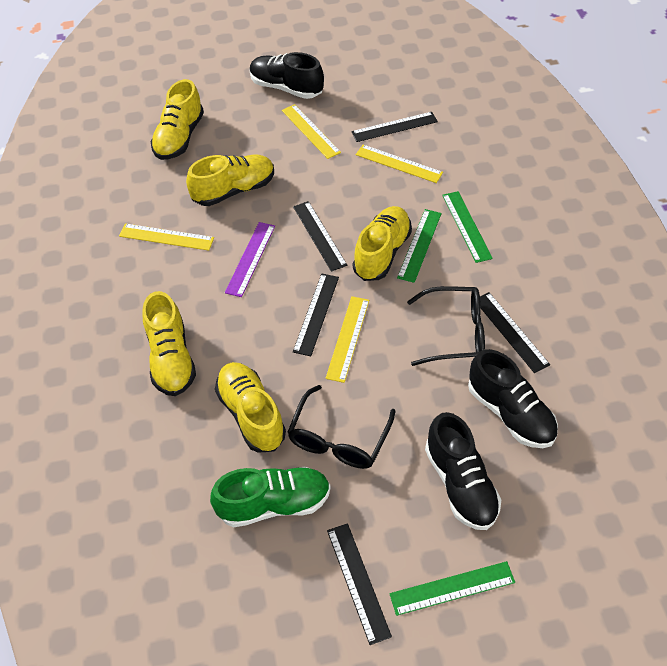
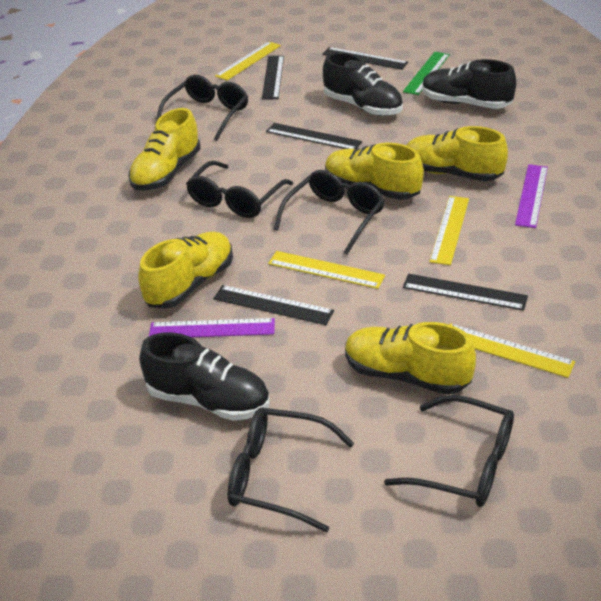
black glasses: 2 -> 5
green ruler: 3 -> 1
green shoe: 1 -> 0
purple ruler: 1 -> 2

